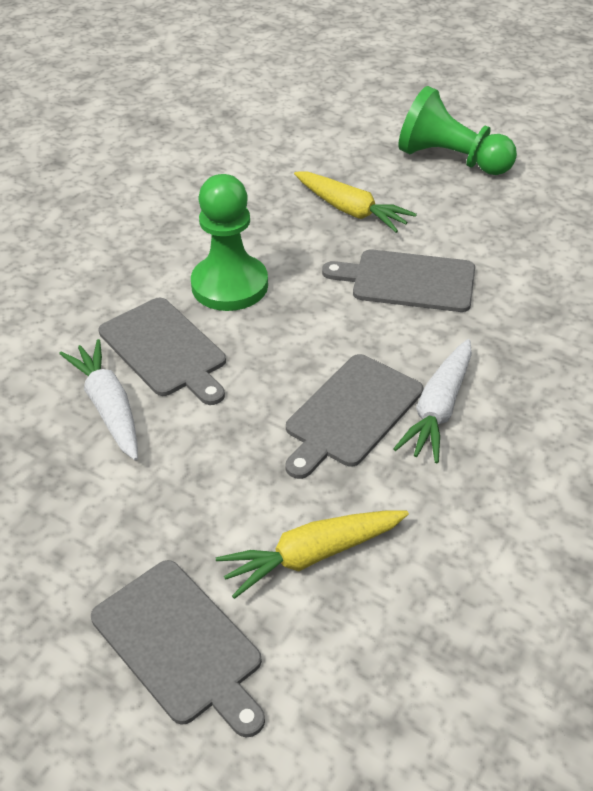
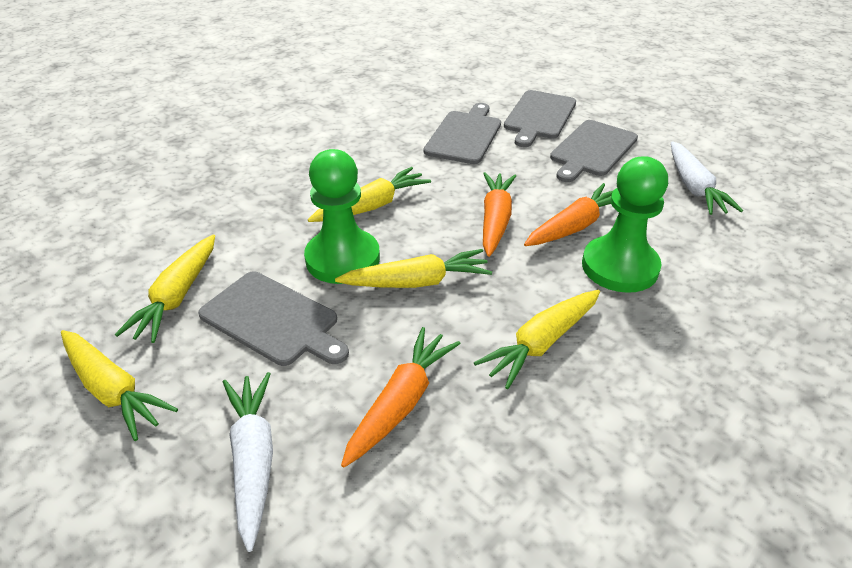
orange carrot: 0 -> 3
yellow carrot: 2 -> 5

